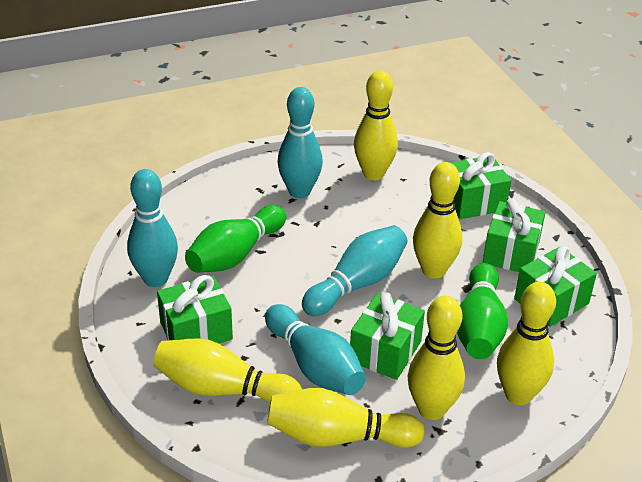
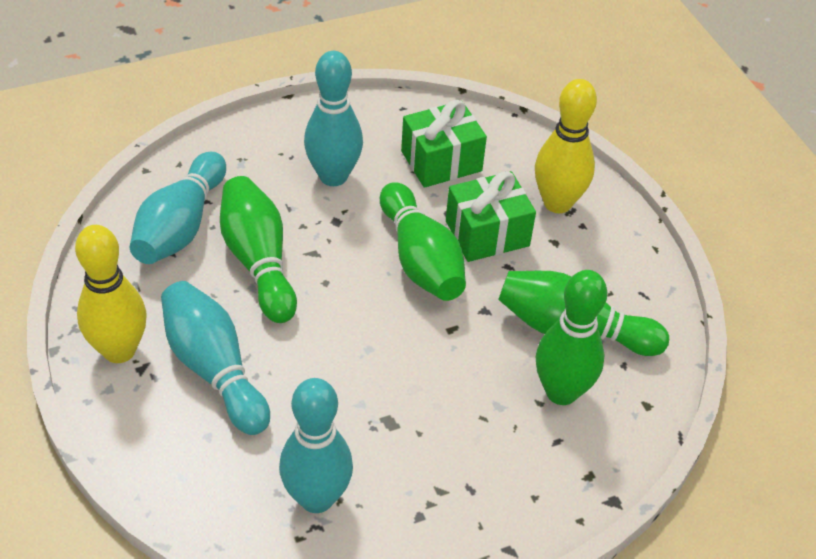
green bowling pin: 2 -> 4
green gift: 5 -> 2
yellow bowling pin: 6 -> 2

